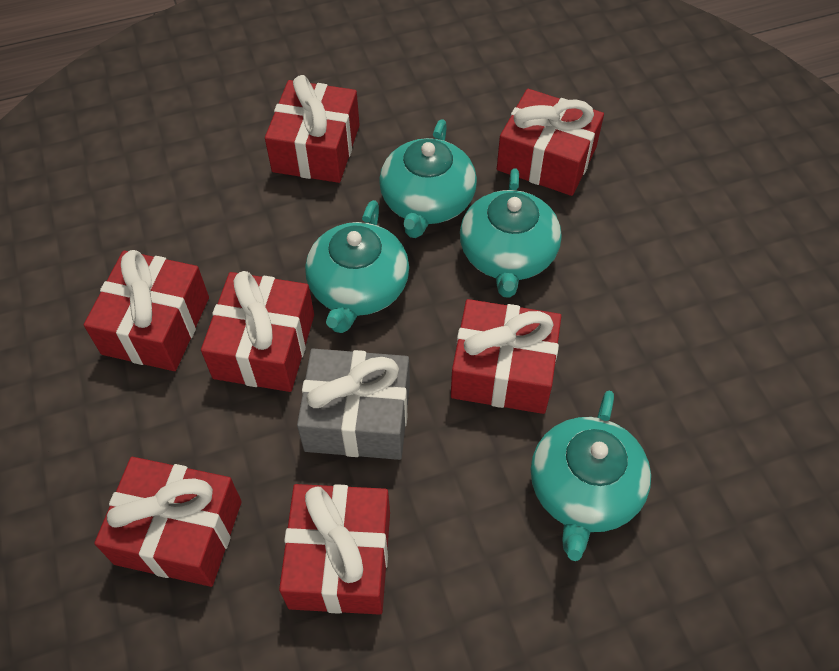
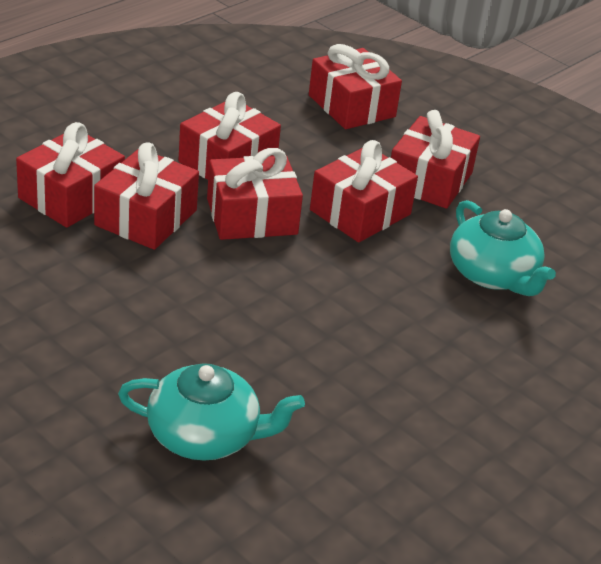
grey gift: 1 -> 0
turquoise teapot: 4 -> 2

